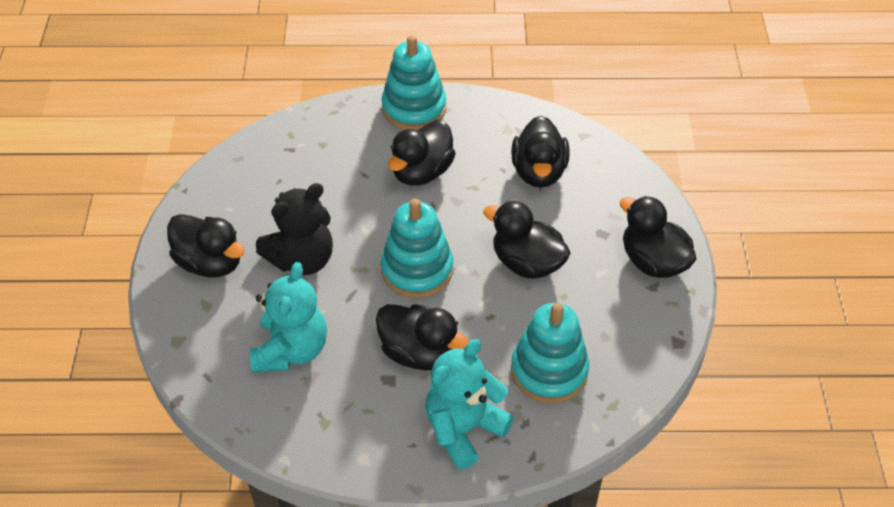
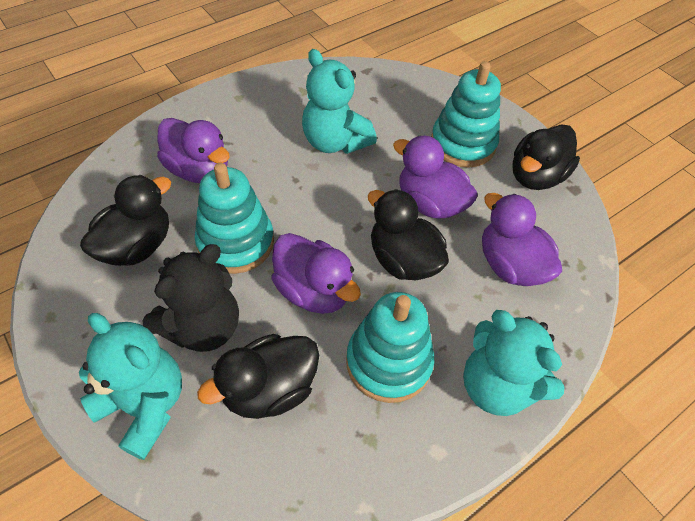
black duck: 6 -> 4
purple duck: 0 -> 4
turquoise teddy bear: 2 -> 3

